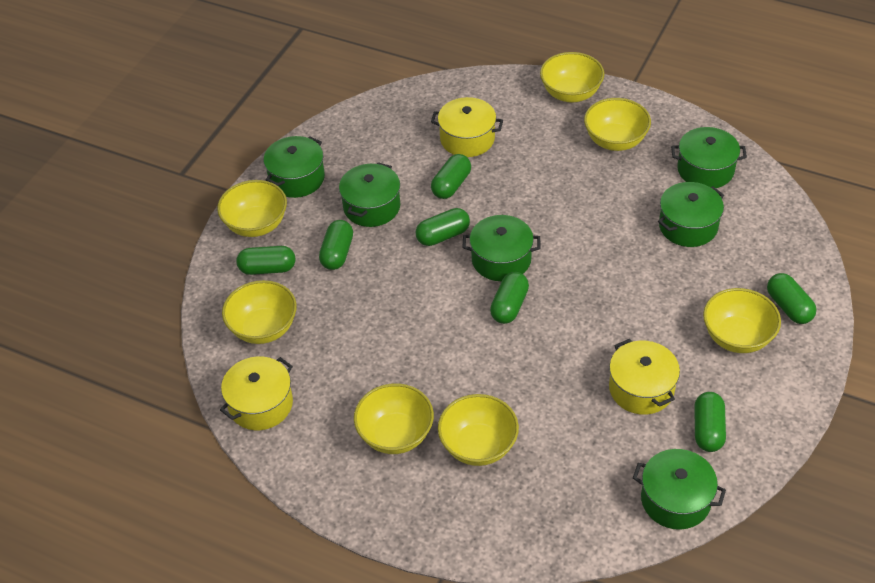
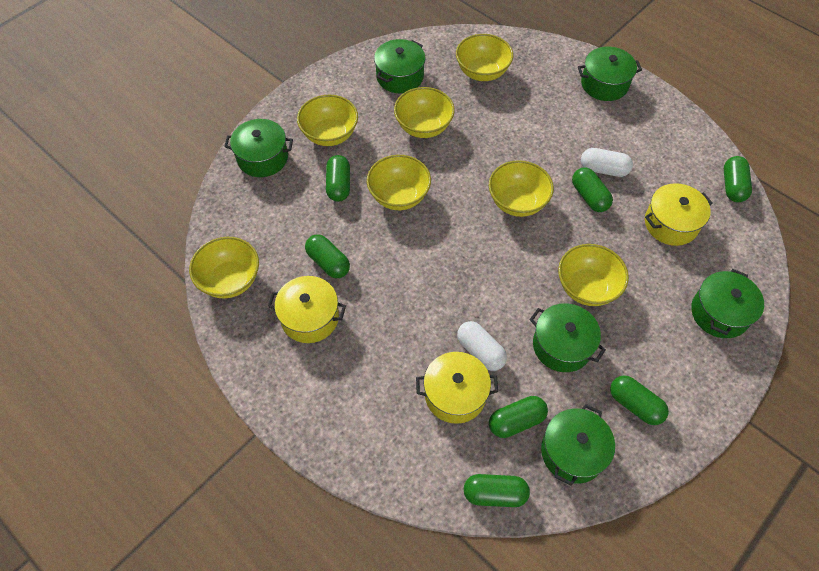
white capsule: 0 -> 2

